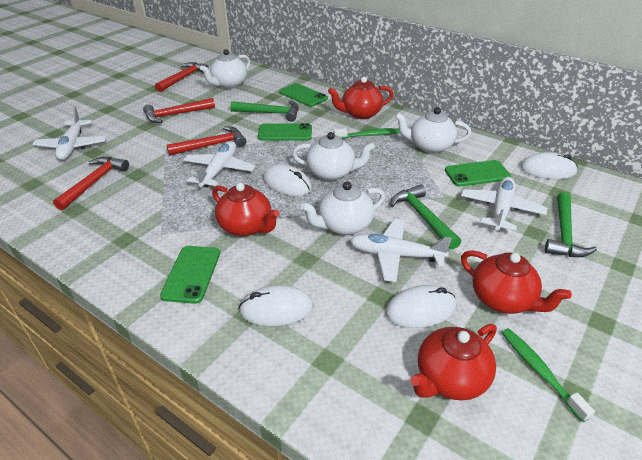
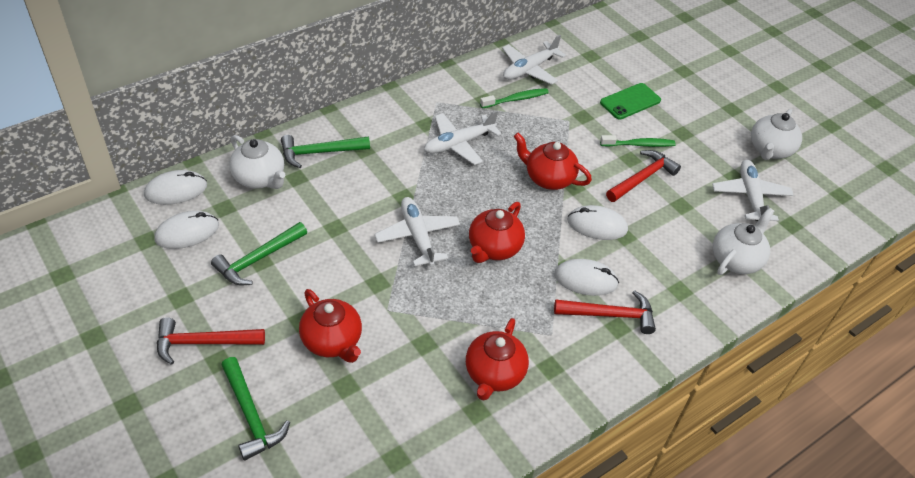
green phone: 4 -> 1
red hammer: 4 -> 3
white teapot: 4 -> 3

